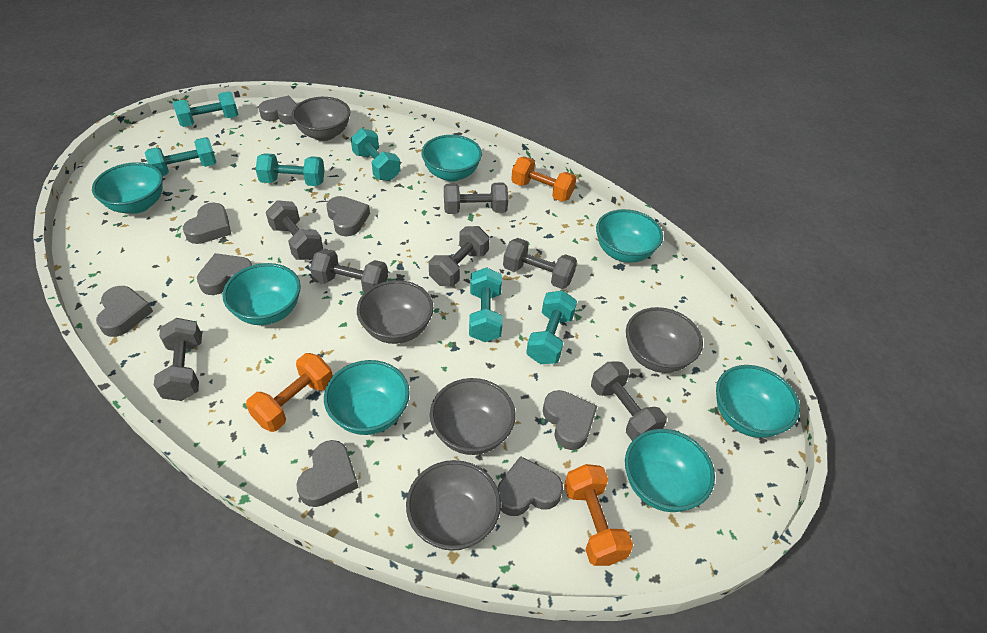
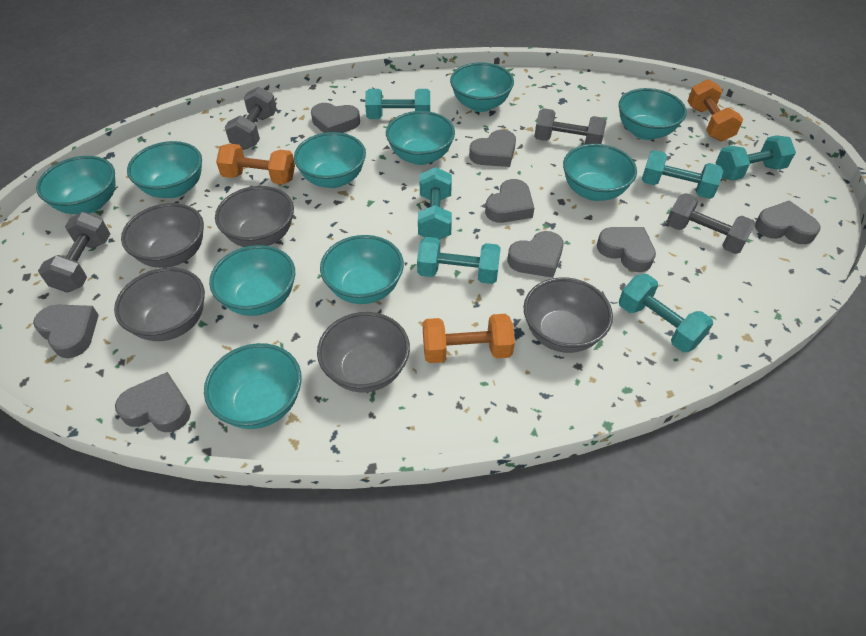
grey dumbbell: 7 -> 4
turquoise bowl: 7 -> 10

